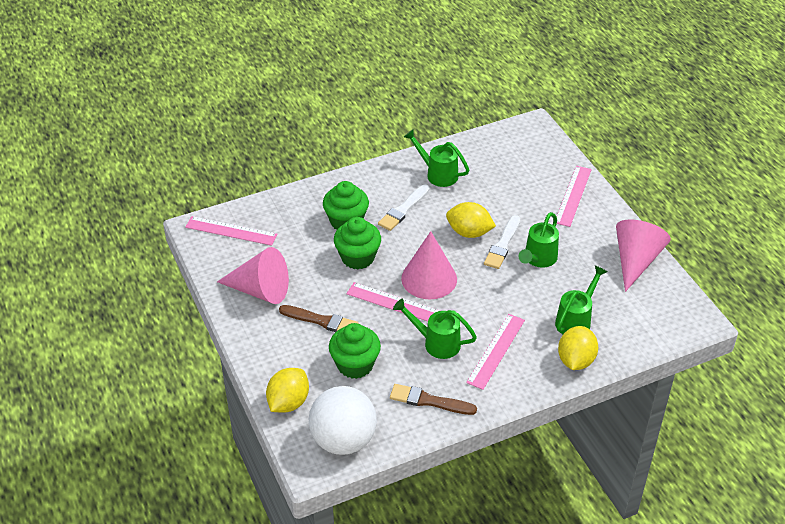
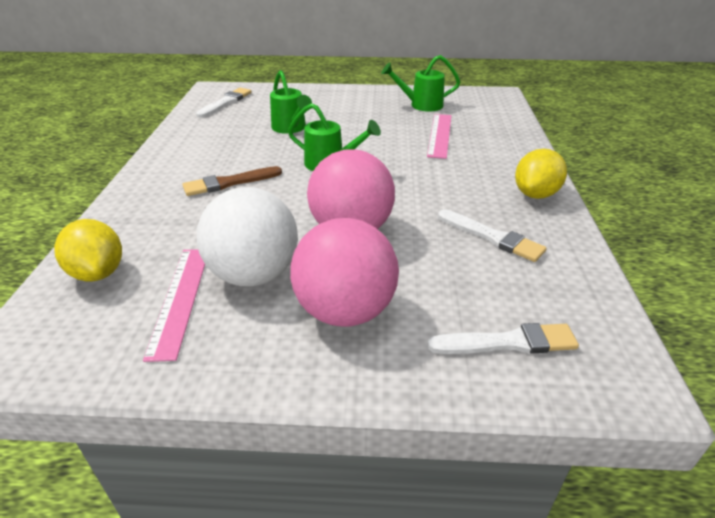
brown brush: 2 -> 1
green cupcake: 3 -> 0
green watering can: 4 -> 3
pink ball: 0 -> 2
pink cone: 3 -> 0
pink ruler: 4 -> 2
white brush: 2 -> 3
yellow lemon: 3 -> 2

